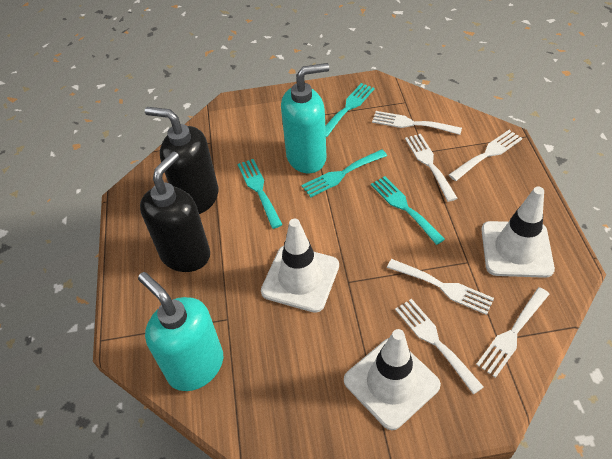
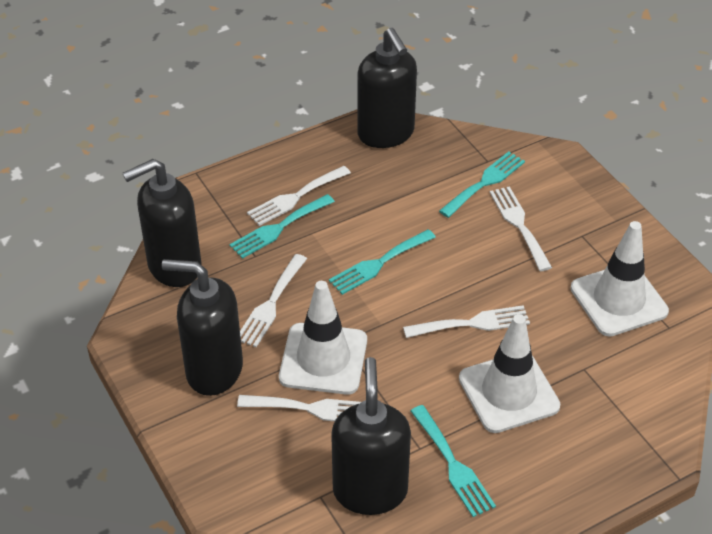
black soap dispenser: 2 -> 4
turquoise soap dispenser: 2 -> 0
white fork: 6 -> 5

